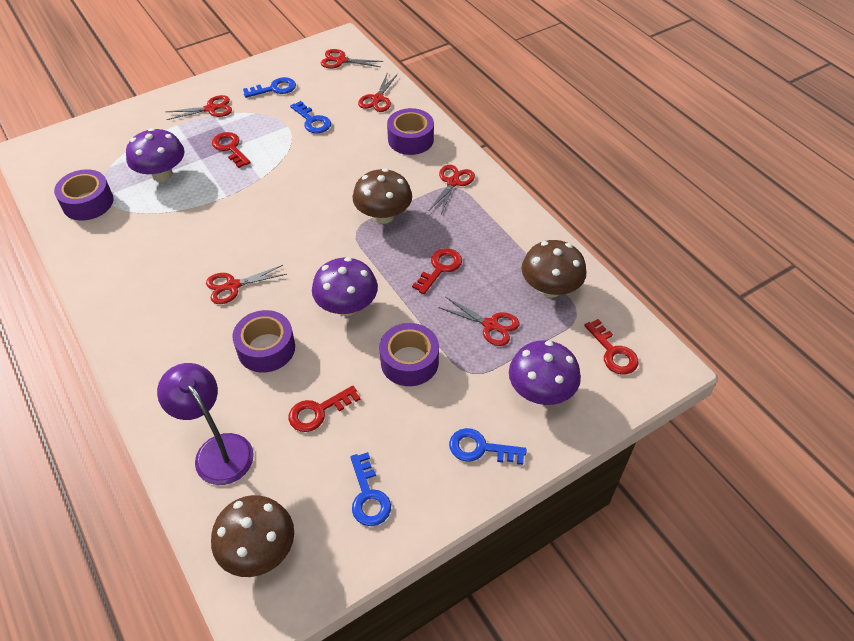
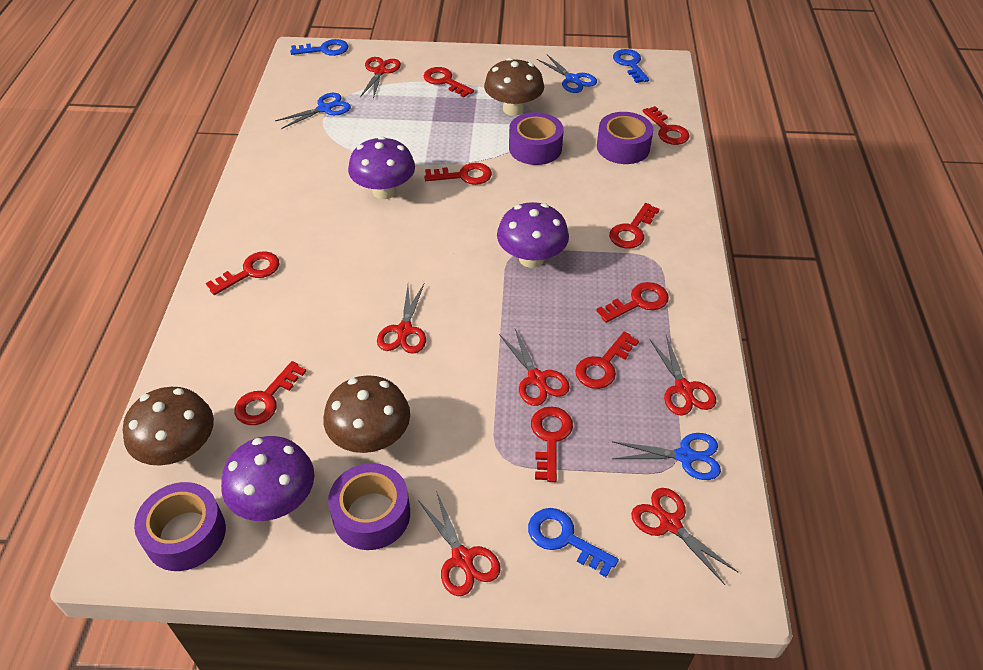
blue key: 4 -> 3
blue scissors: 0 -> 3
purple lamp: 1 -> 0
red key: 4 -> 9

